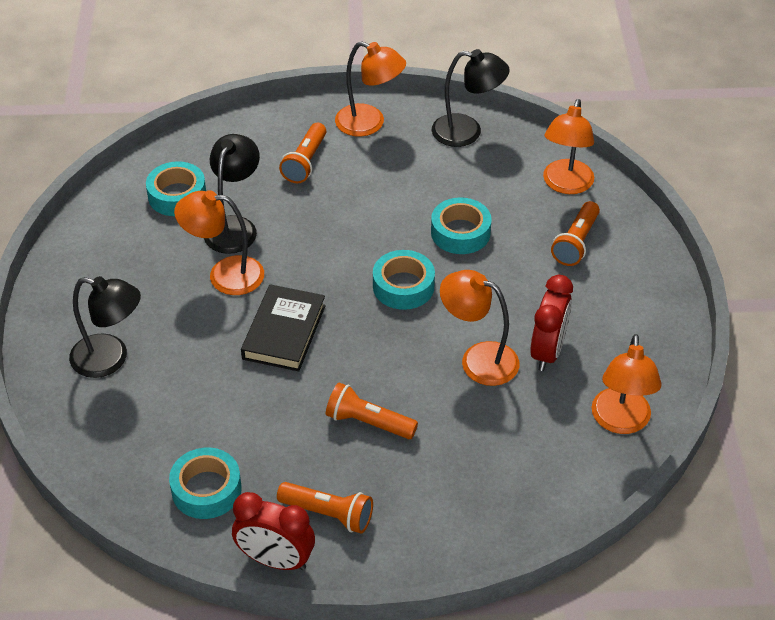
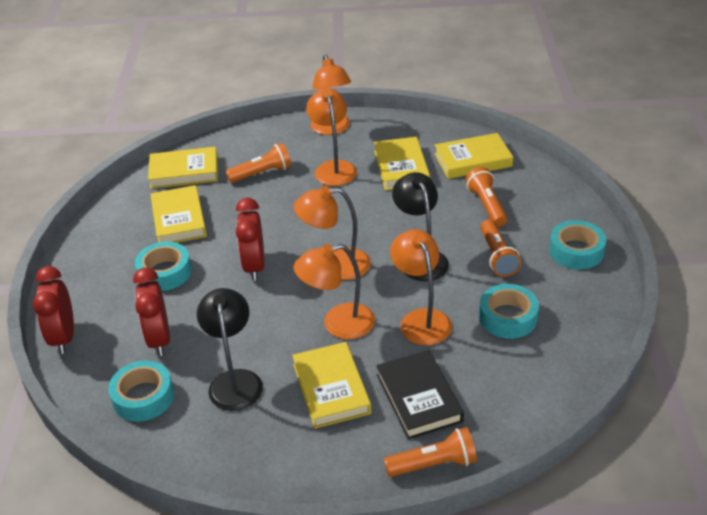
black lamp: 3 -> 2
red clock: 2 -> 3
yellow book: 0 -> 5

